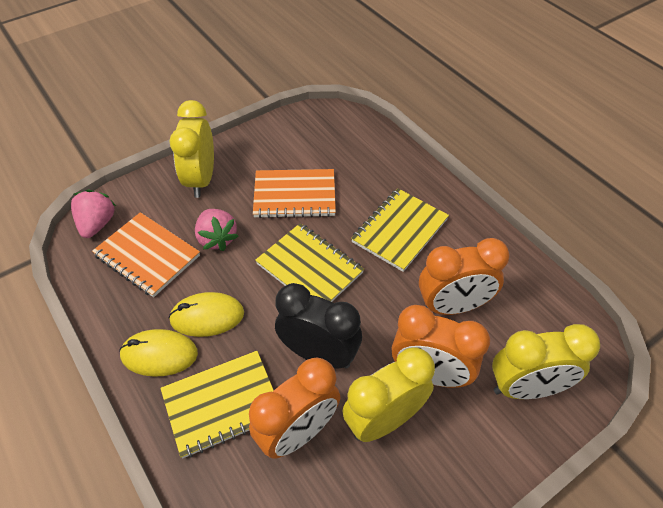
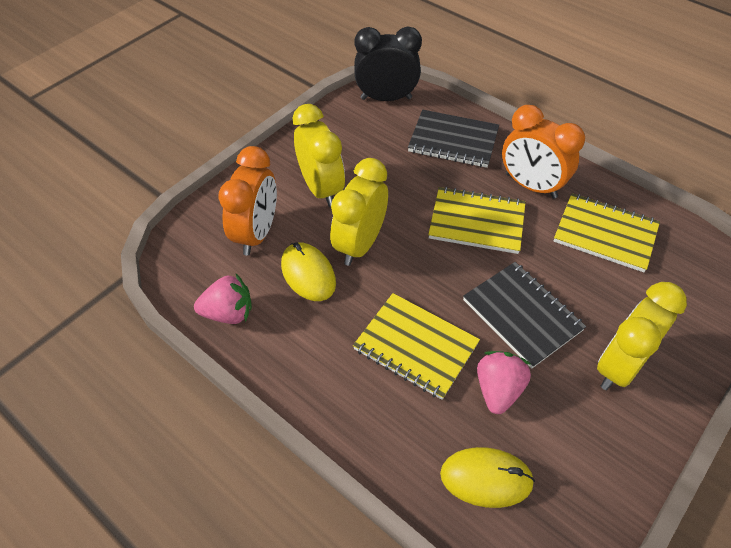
black notebook: 0 -> 2
orange clock: 3 -> 2
orange notebook: 2 -> 0

